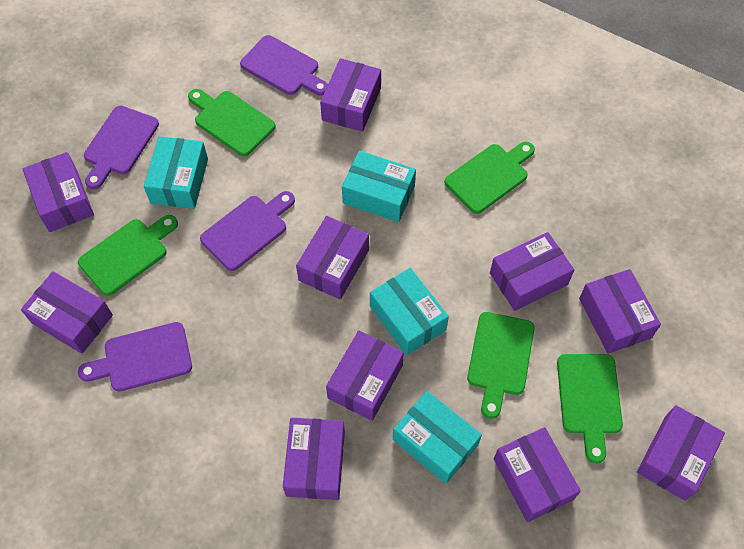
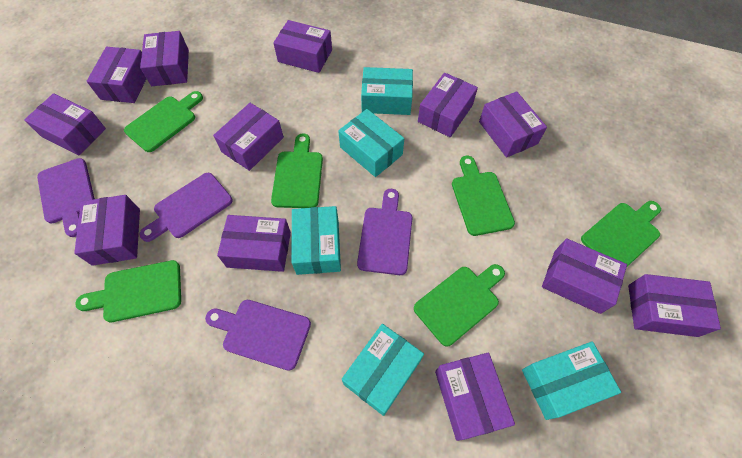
green cutting board: 5 -> 6
purple box: 10 -> 12
turquoise box: 4 -> 5

